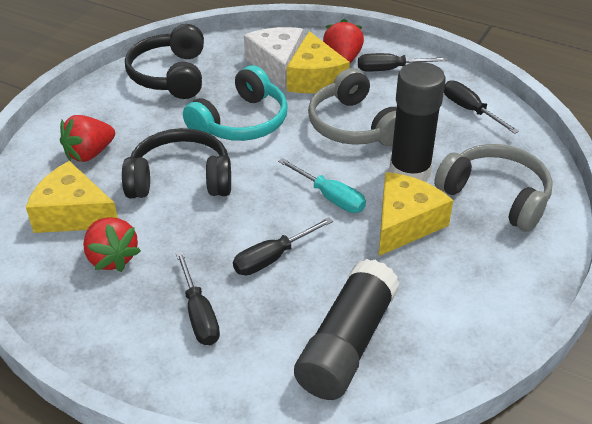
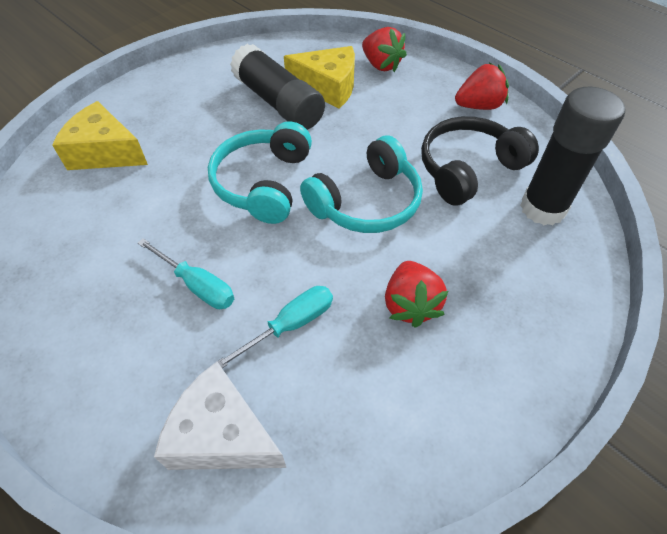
black headphones: 2 -> 1
black screwdriver: 4 -> 0
grey headphones: 2 -> 0
turquoise headphones: 1 -> 2
turquoise screwdriver: 1 -> 2
yellow cheese: 3 -> 2

